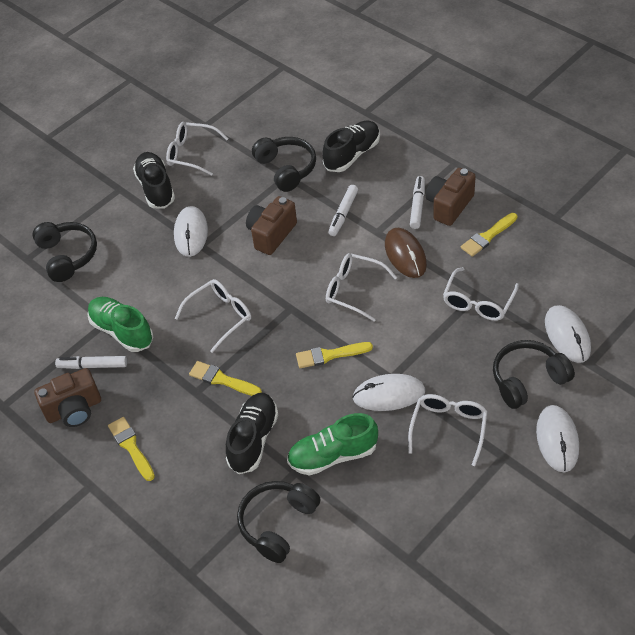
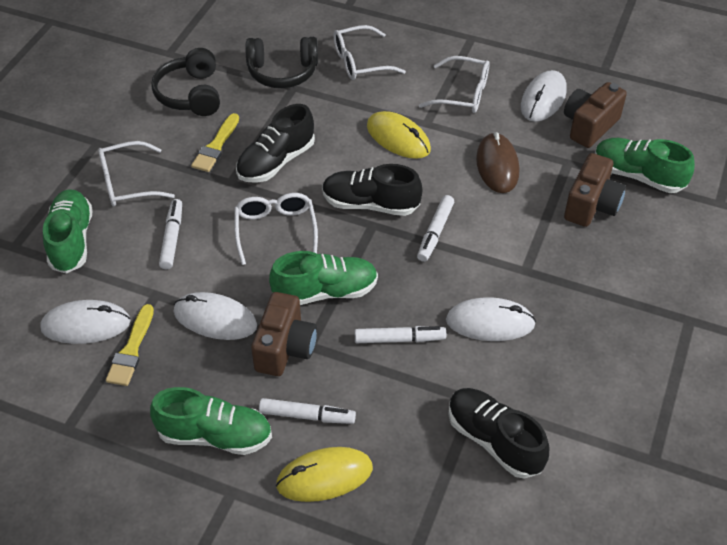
black headphones: 4 -> 2
green shoe: 2 -> 4
white glasses: 5 -> 4
white marker: 3 -> 4
yellow brush: 4 -> 2
yellow mouse: 0 -> 2

